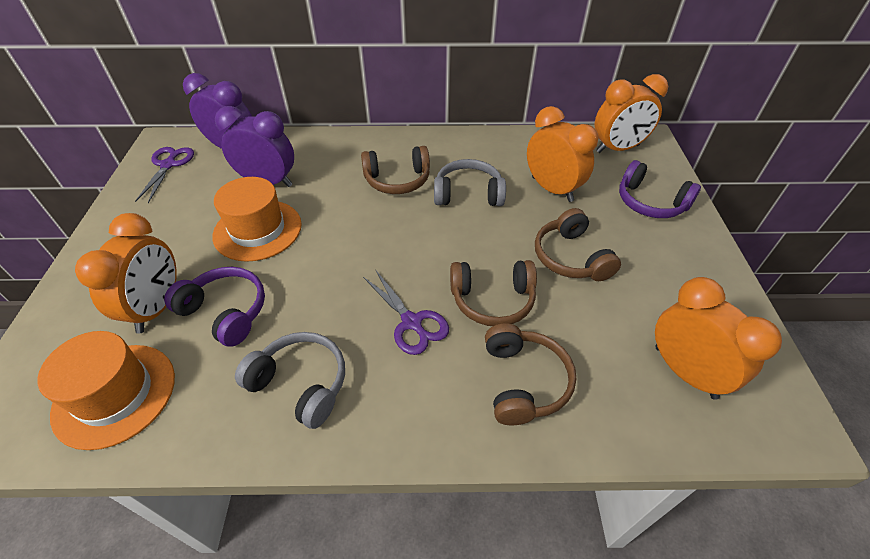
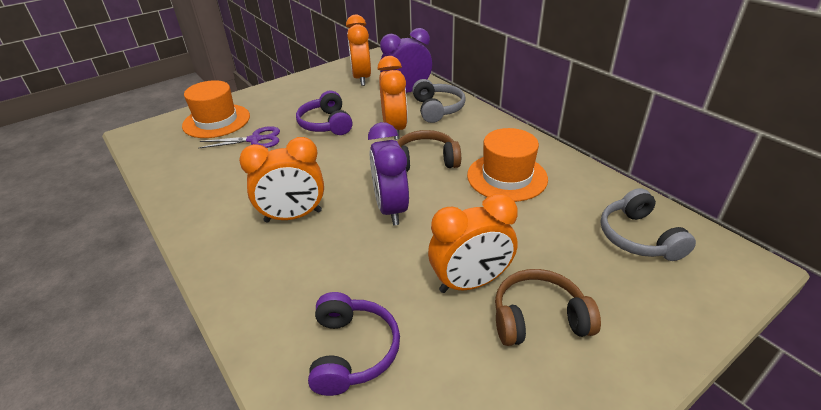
brown headphones: 4 -> 2
purple scissors: 2 -> 1

